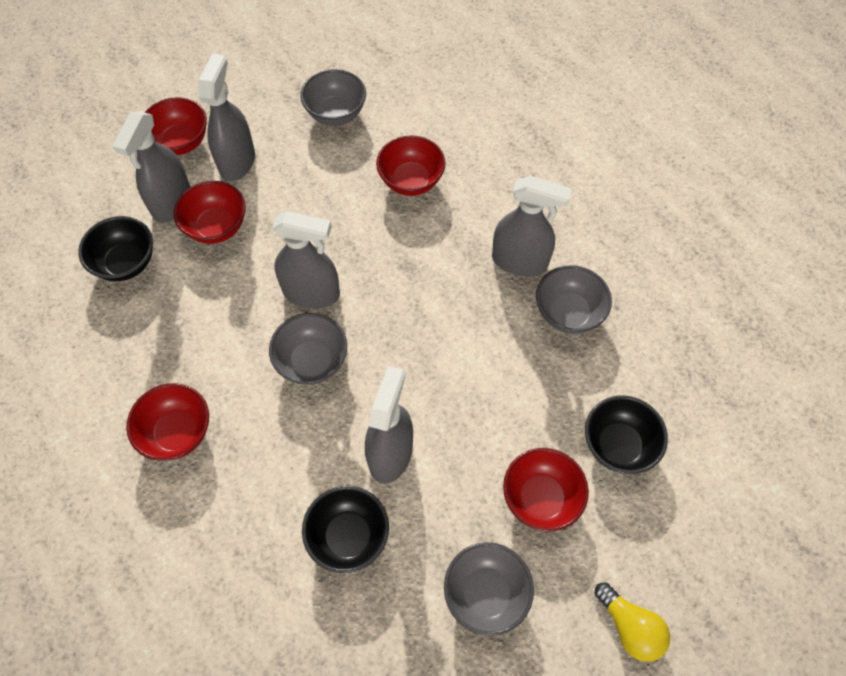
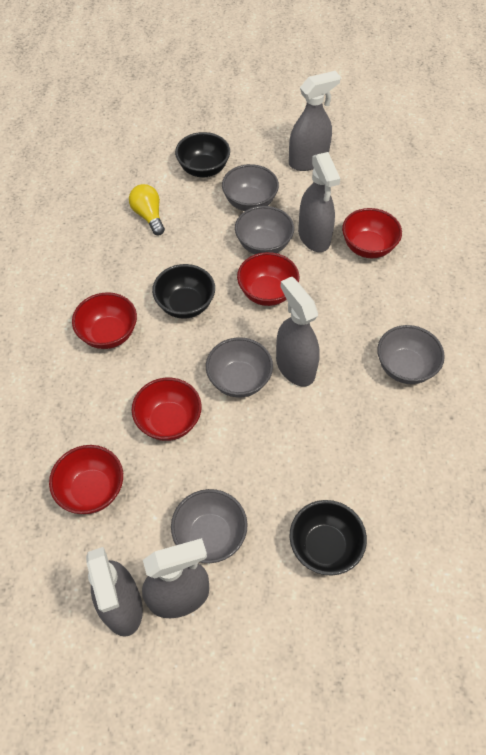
grey bowl: 4 -> 5

